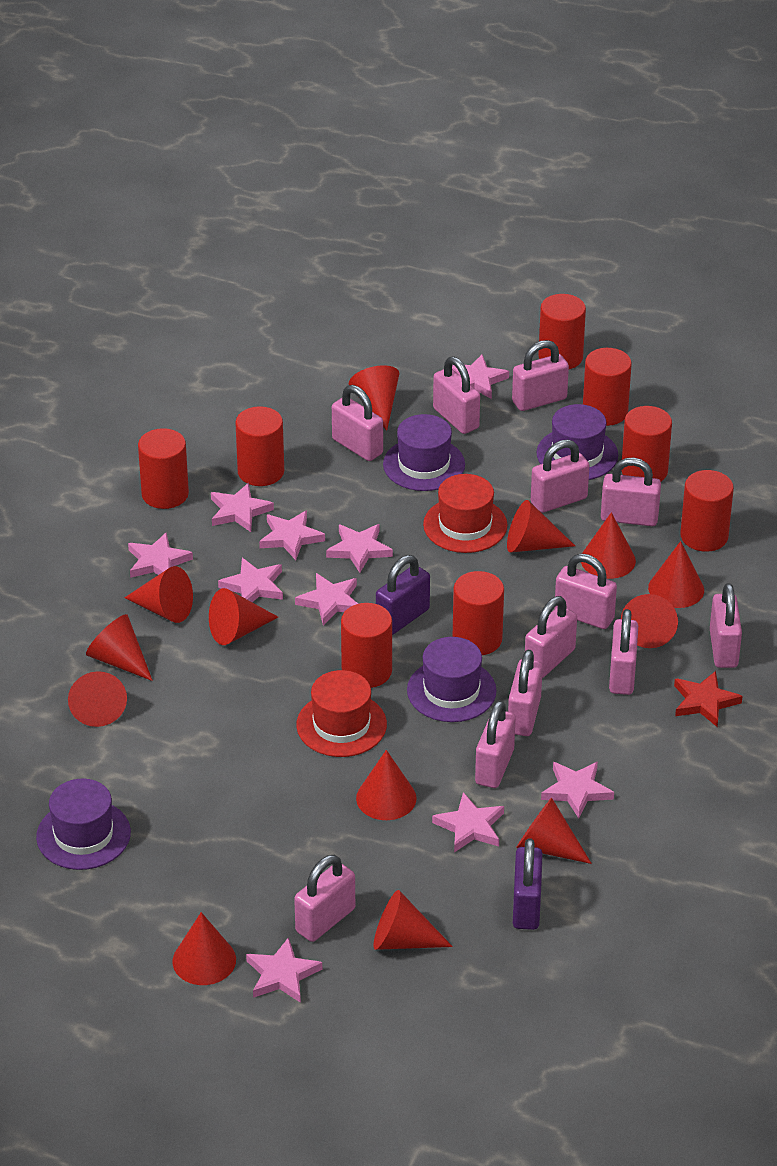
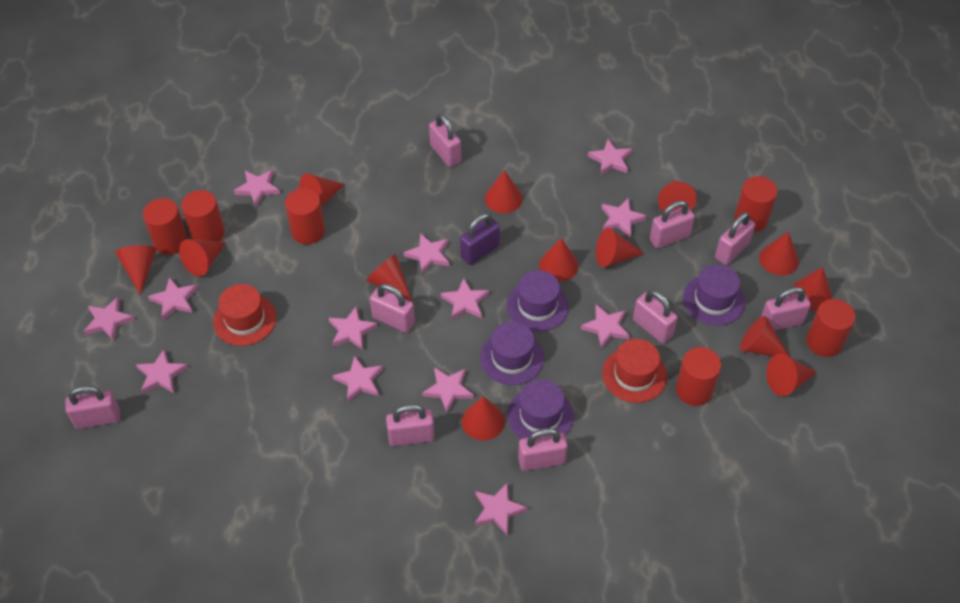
pink padlock: 12 -> 9
pink star: 10 -> 13
purple padlock: 2 -> 1
red cylinder: 8 -> 6
red star: 1 -> 0

